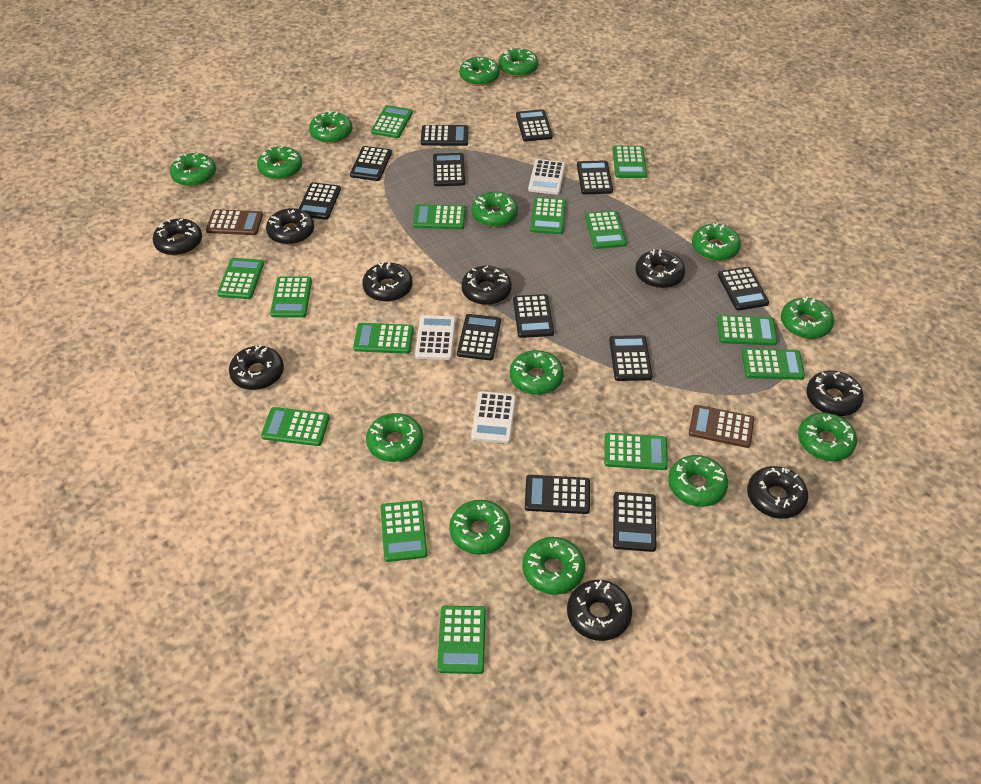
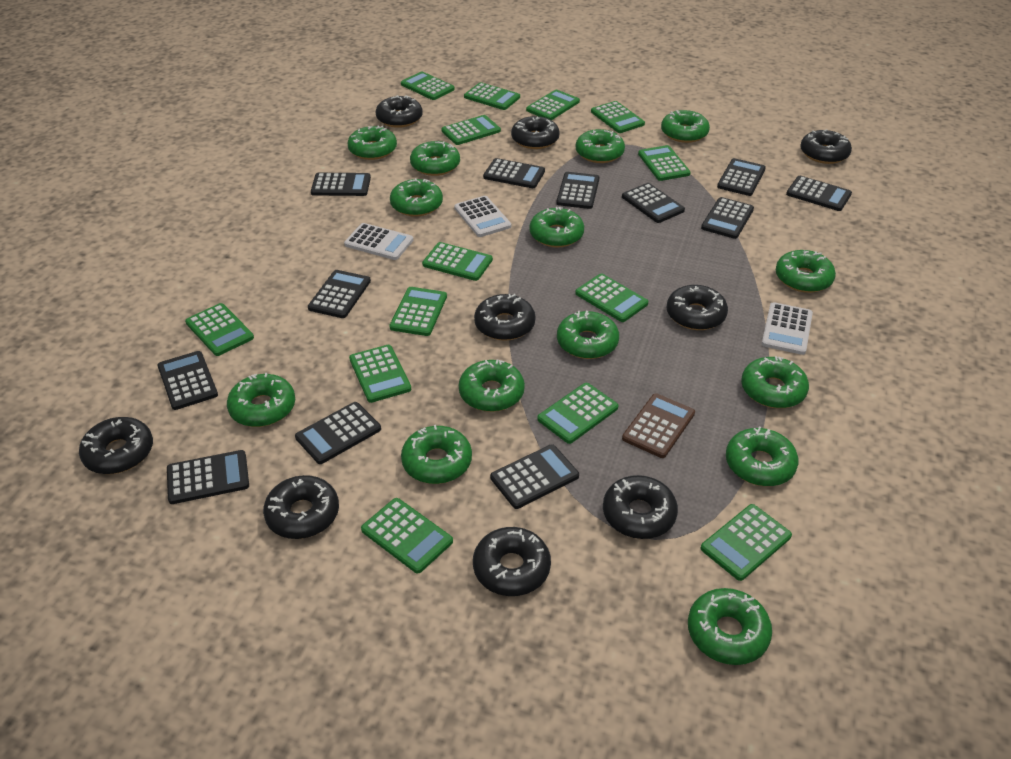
brown calculator: 2 -> 1

